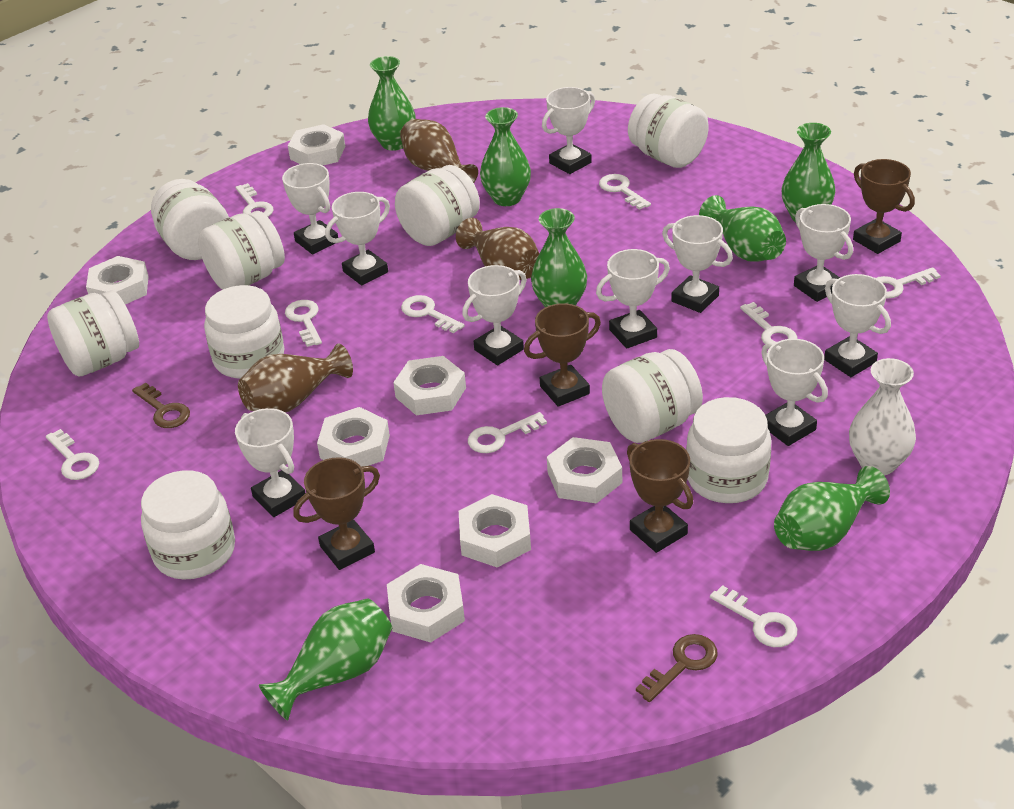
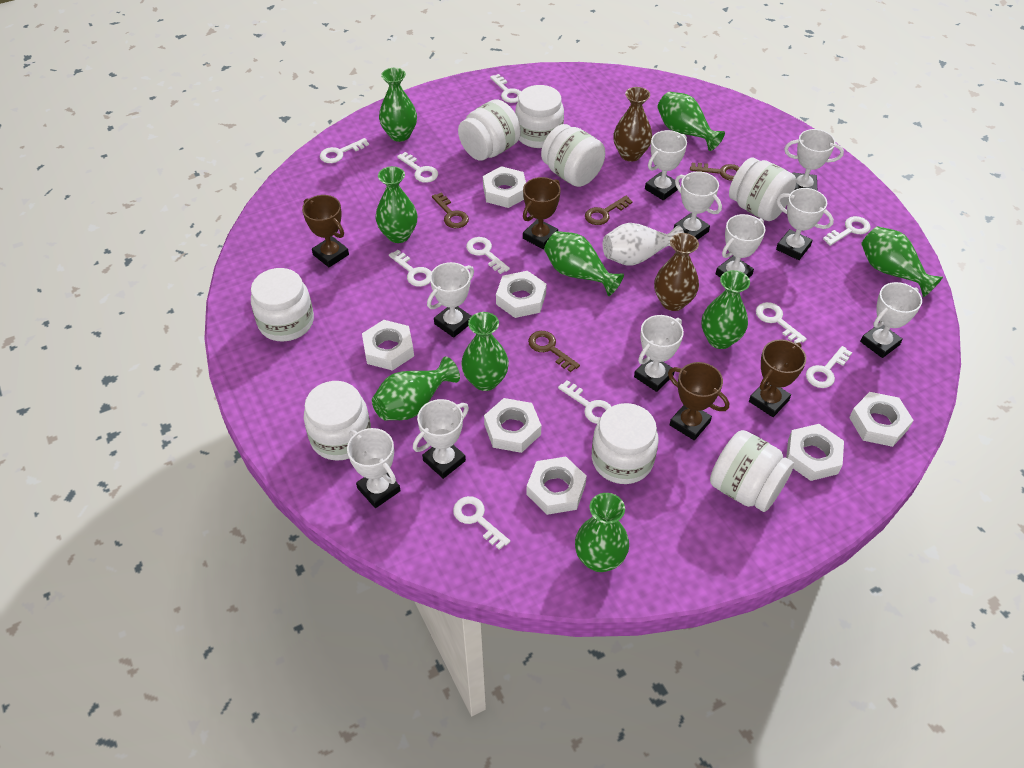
brown key: 2 -> 4
brown vase: 3 -> 2
green vase: 7 -> 9
white jar: 9 -> 8
white key: 9 -> 10

